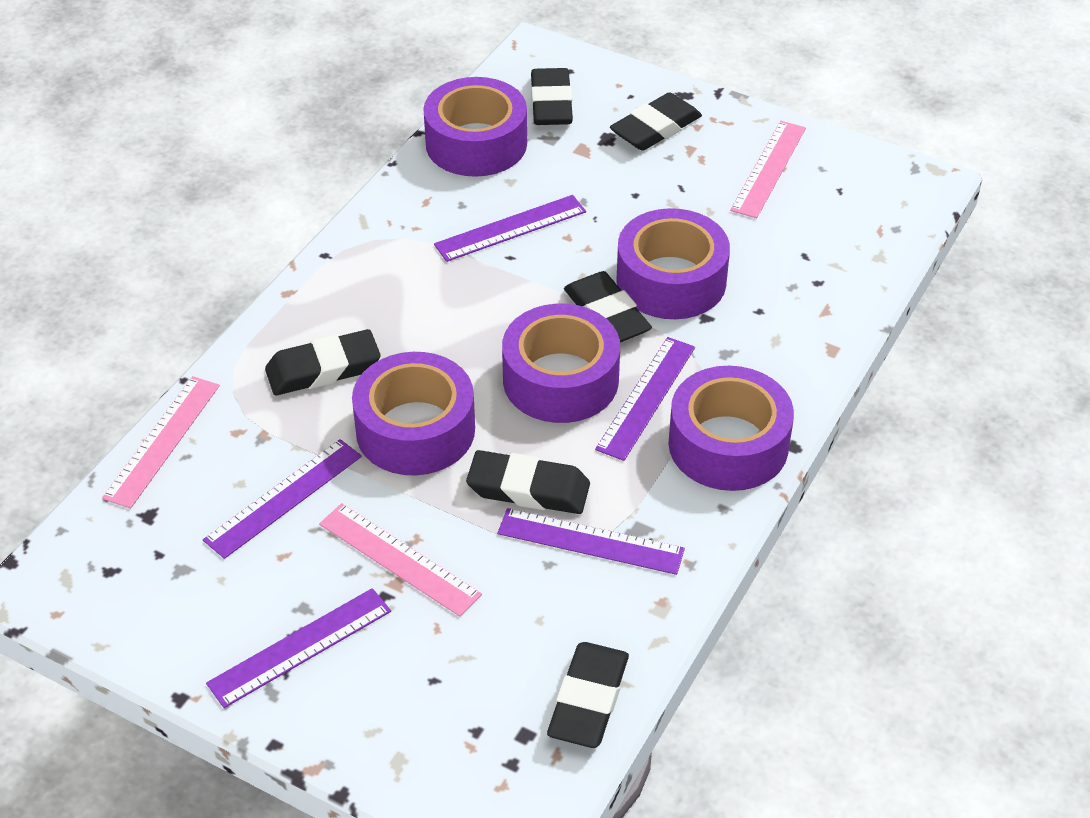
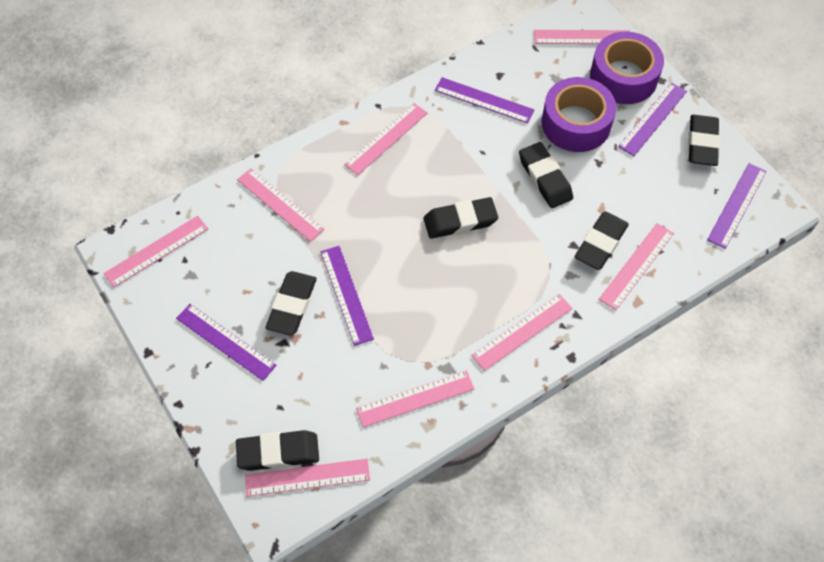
pink ruler: 3 -> 8
purple tape: 5 -> 2

